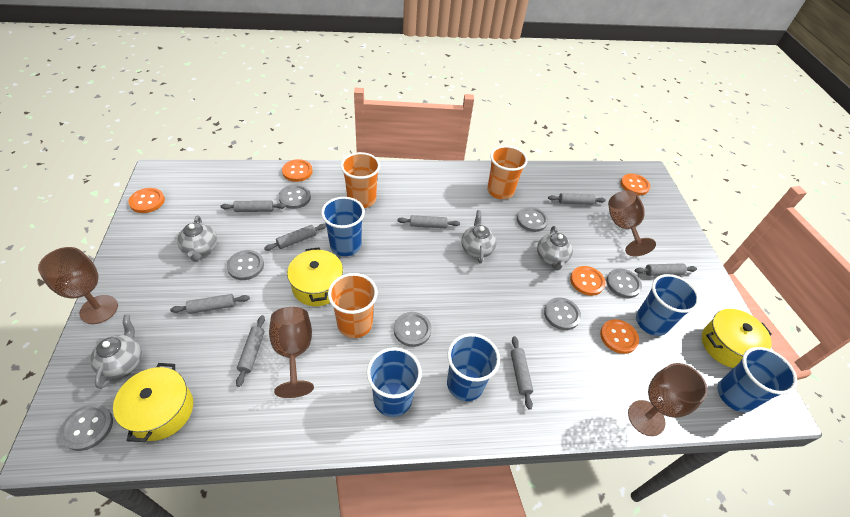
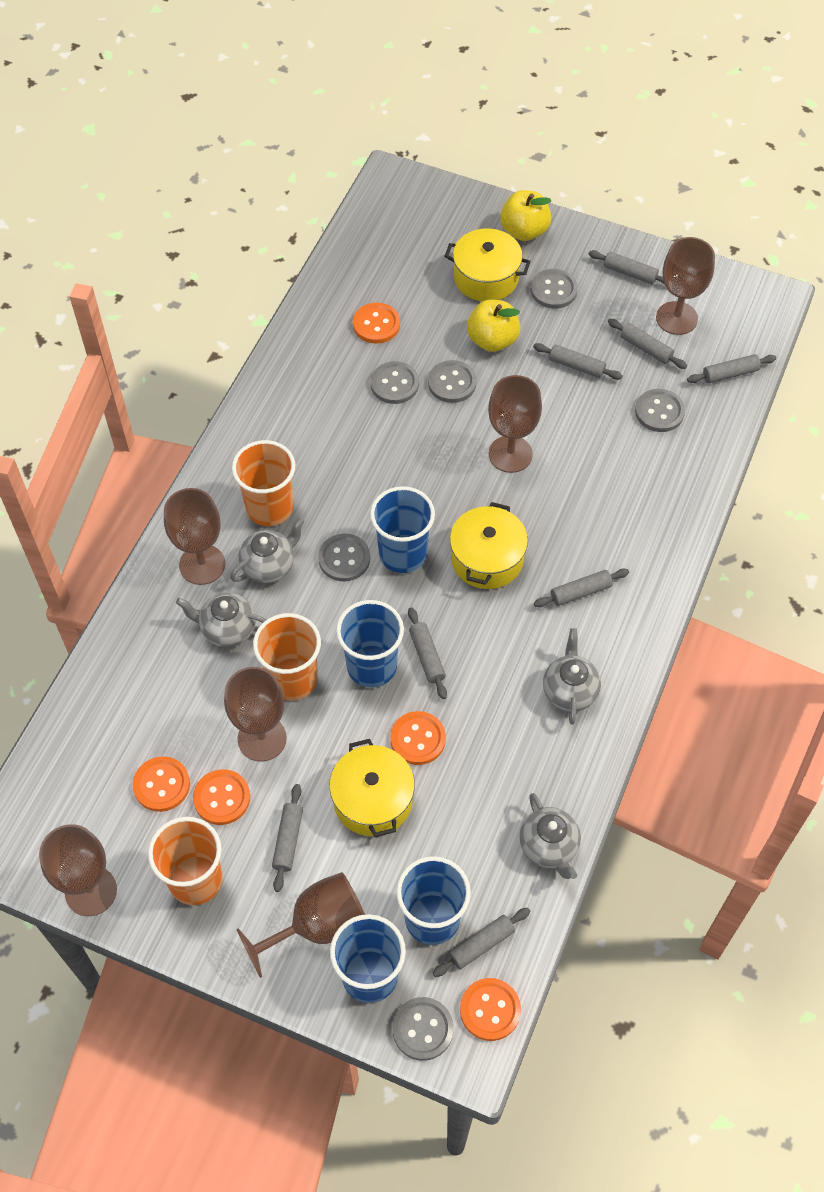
blue cup: 5 -> 4
brown goblet: 4 -> 6
grey button: 7 -> 6
yellow apple: 0 -> 2

